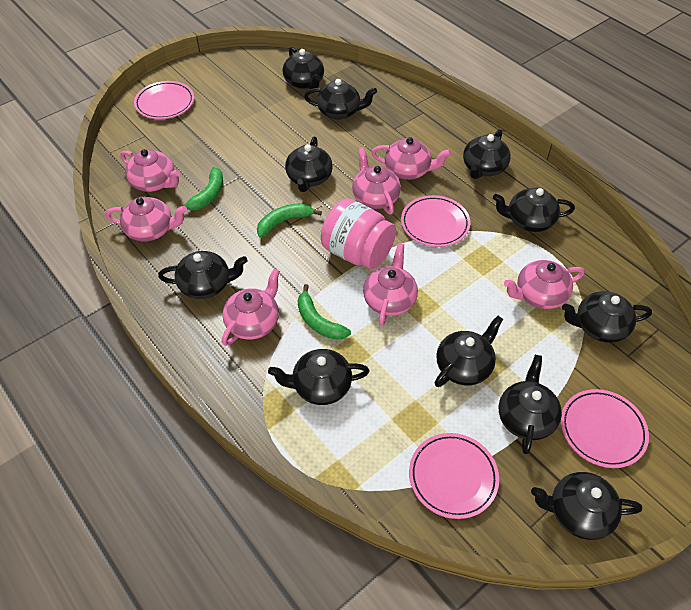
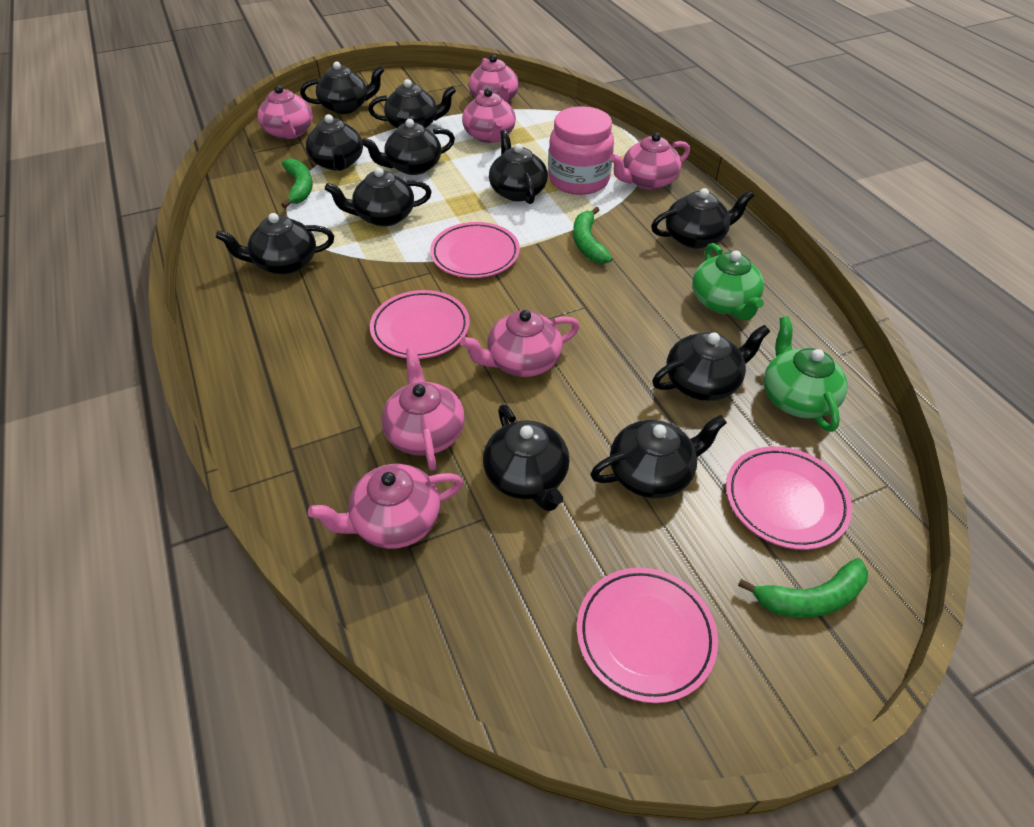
green teapot: 0 -> 2

